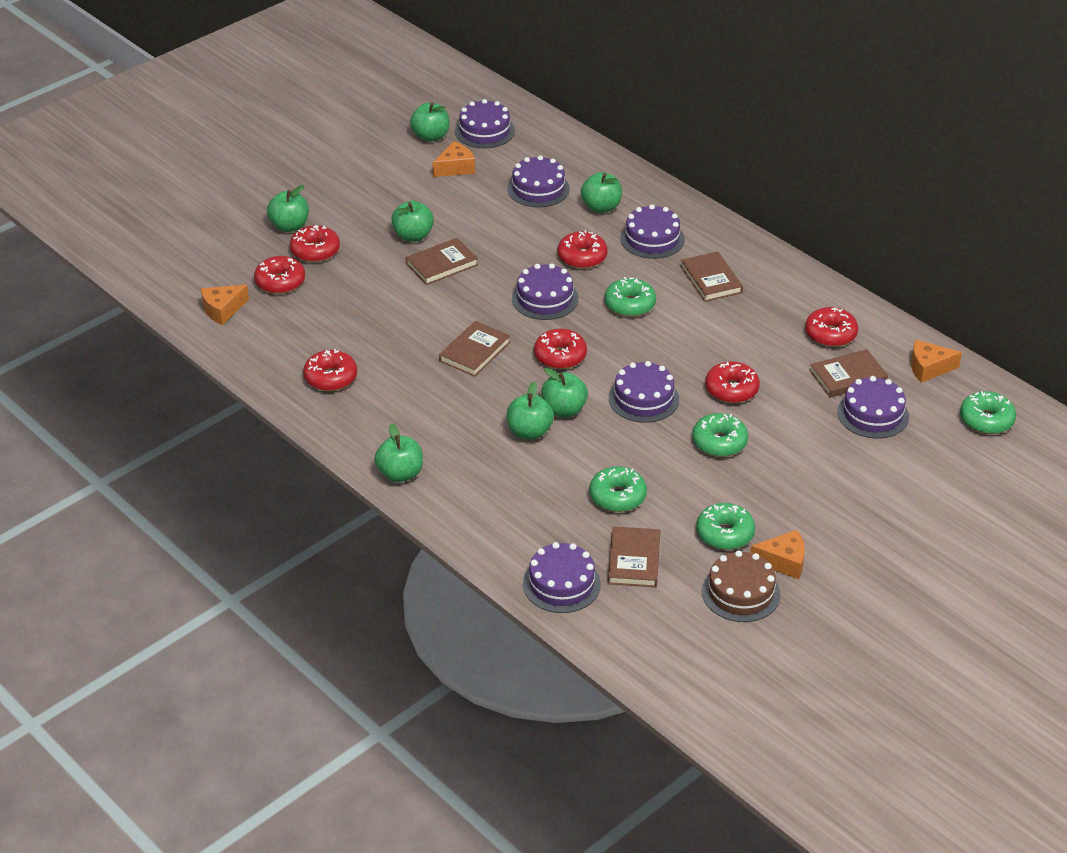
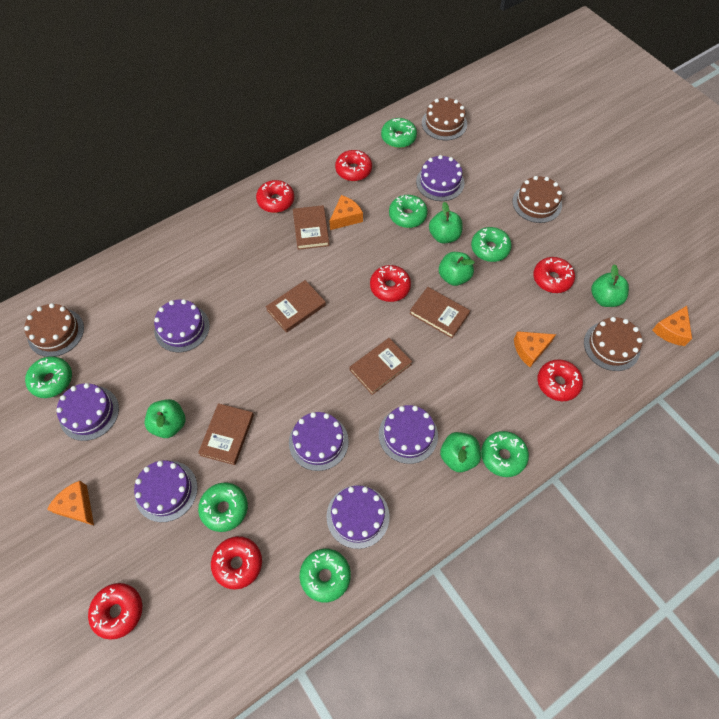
brown cake: 1 -> 4
green apple: 7 -> 5
green donut: 5 -> 7

